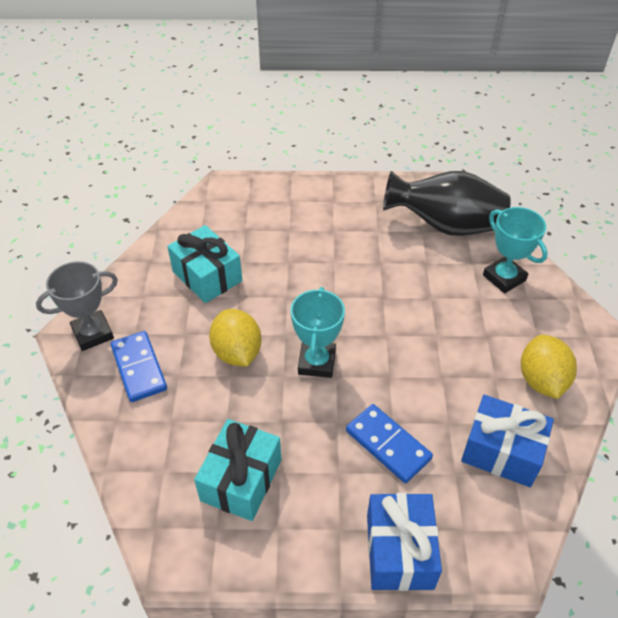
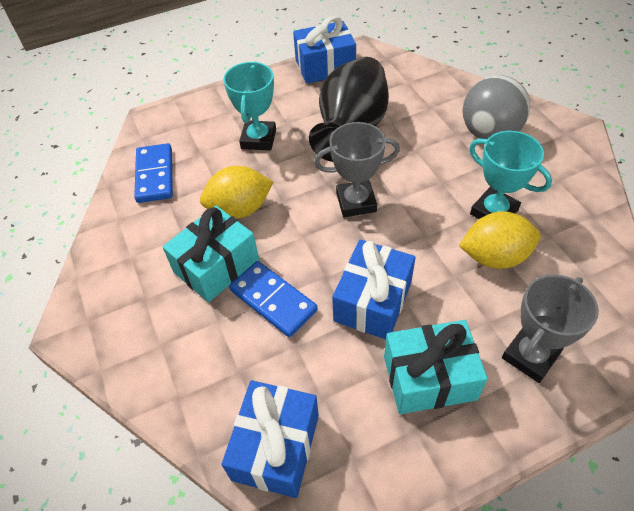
blue gift: 2 -> 3
grey ball: 0 -> 1
grey trophy: 1 -> 2

